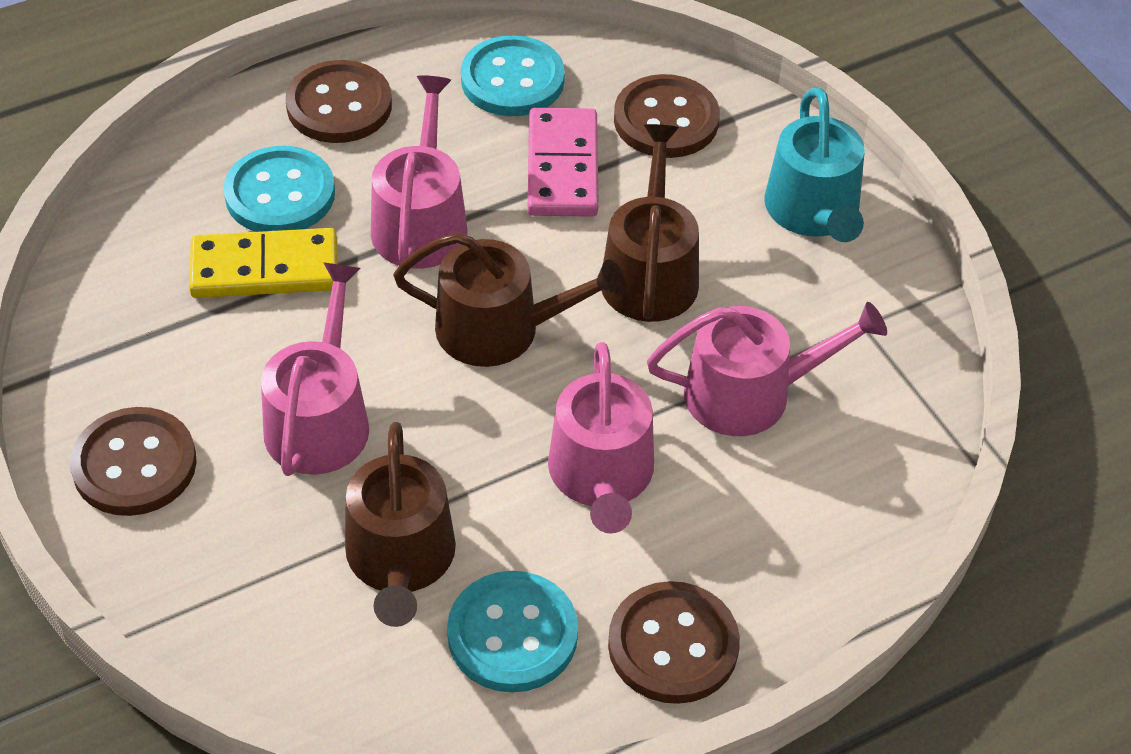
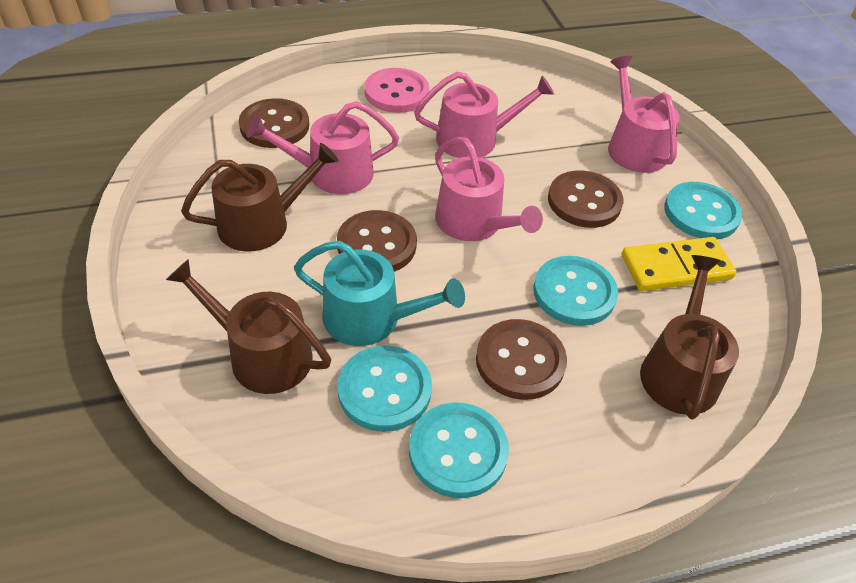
pink button: 0 -> 1
pink domino: 1 -> 0
turquoise button: 3 -> 4

